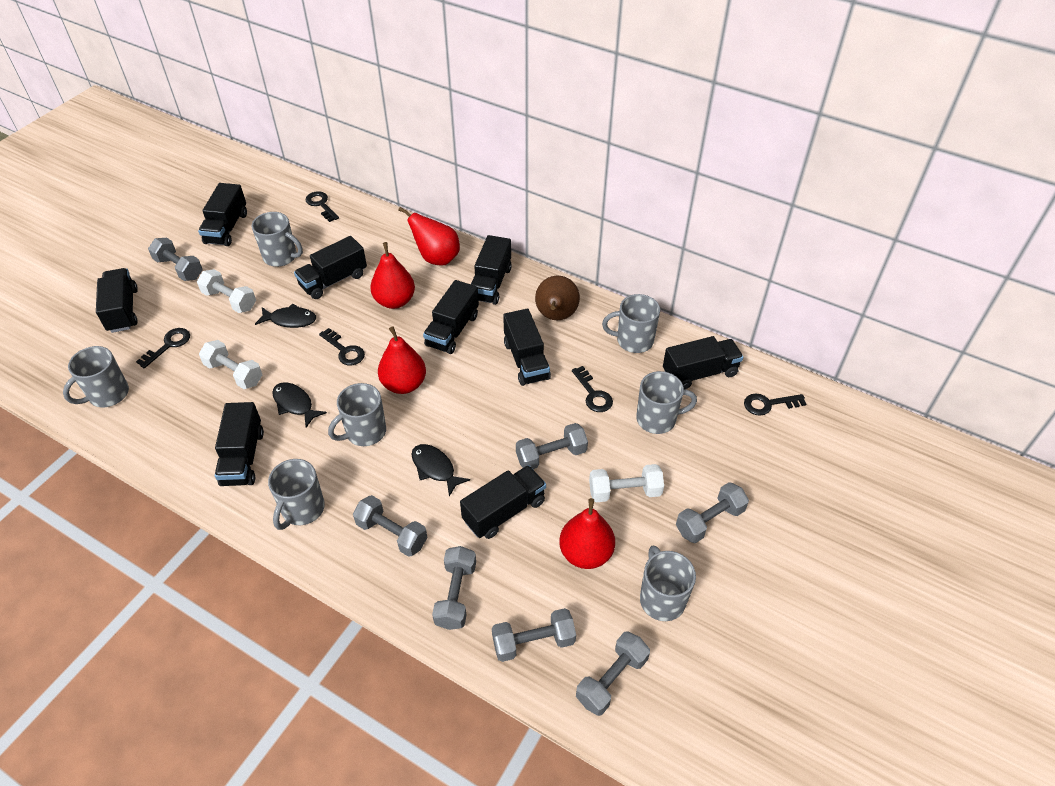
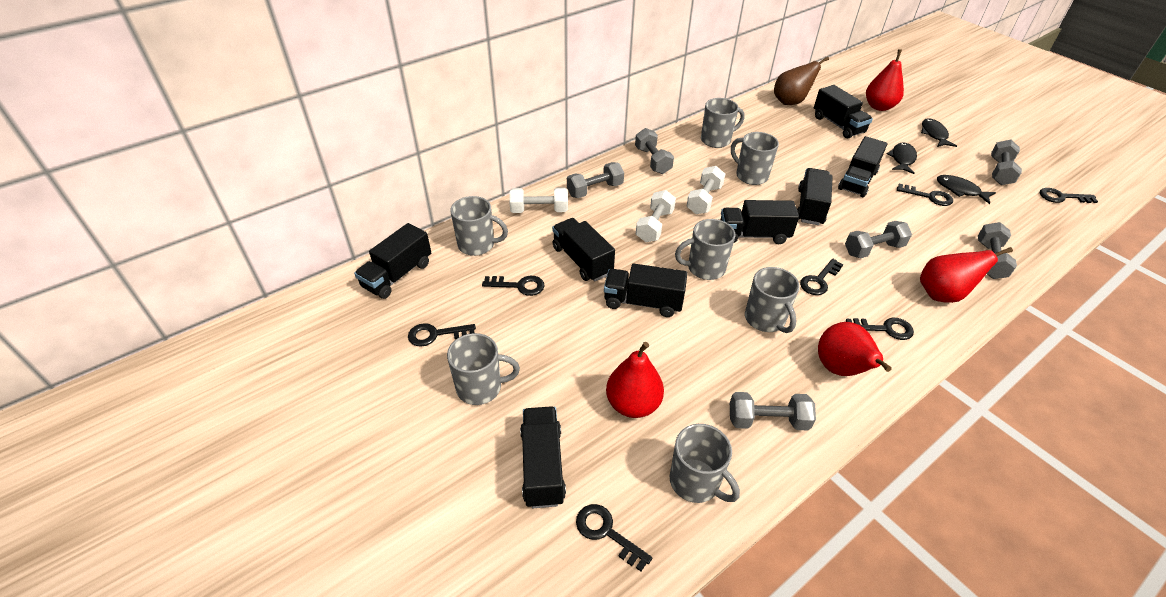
black key: 5 -> 7
black truck: 9 -> 8
grey dumbbell: 7 -> 6

